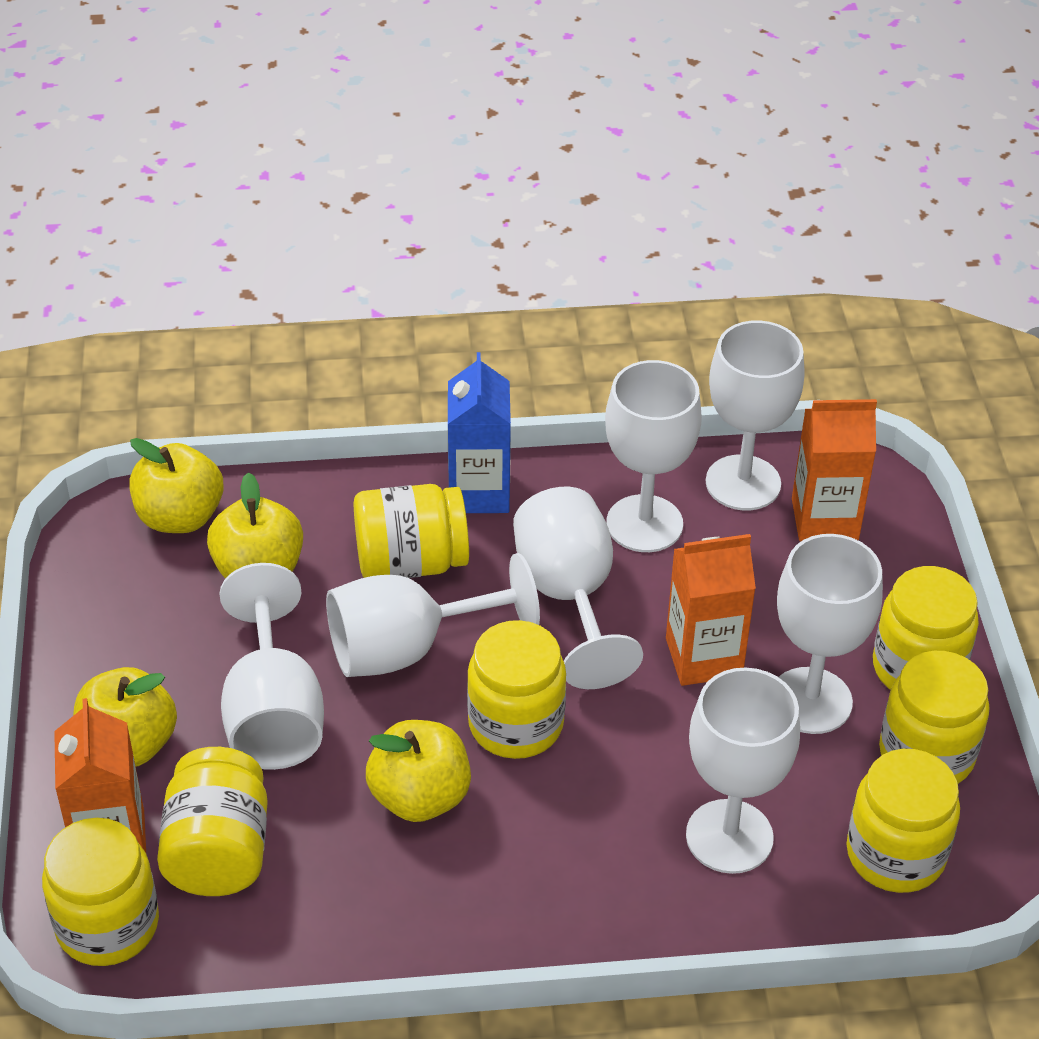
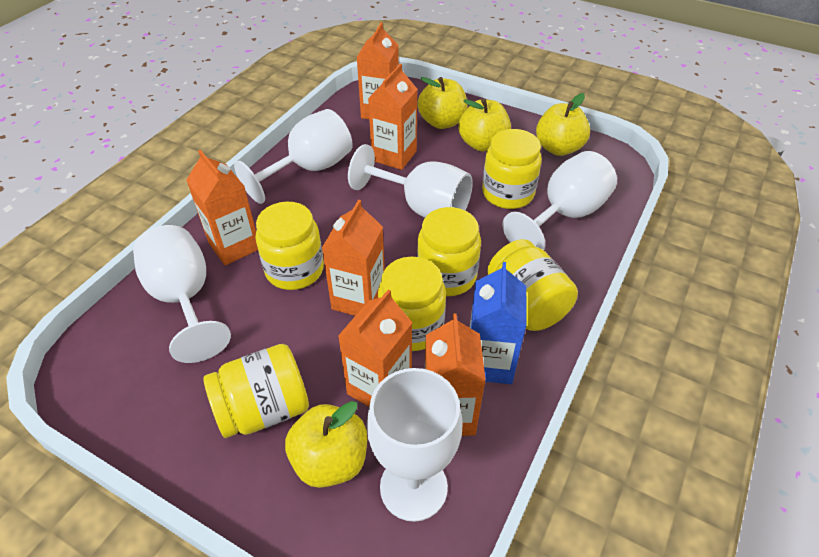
orange carton: 3 -> 6
white goblet: 7 -> 5
yellow jar: 7 -> 6

